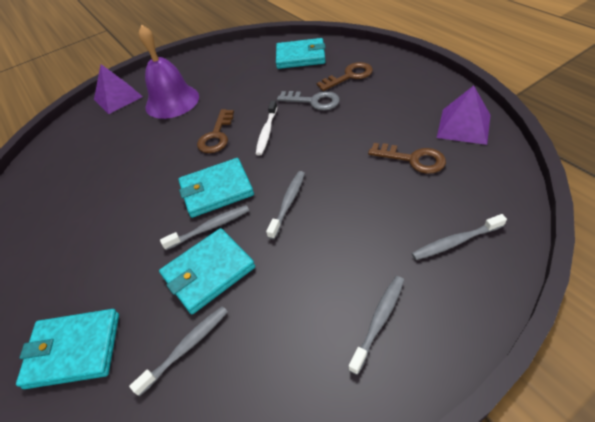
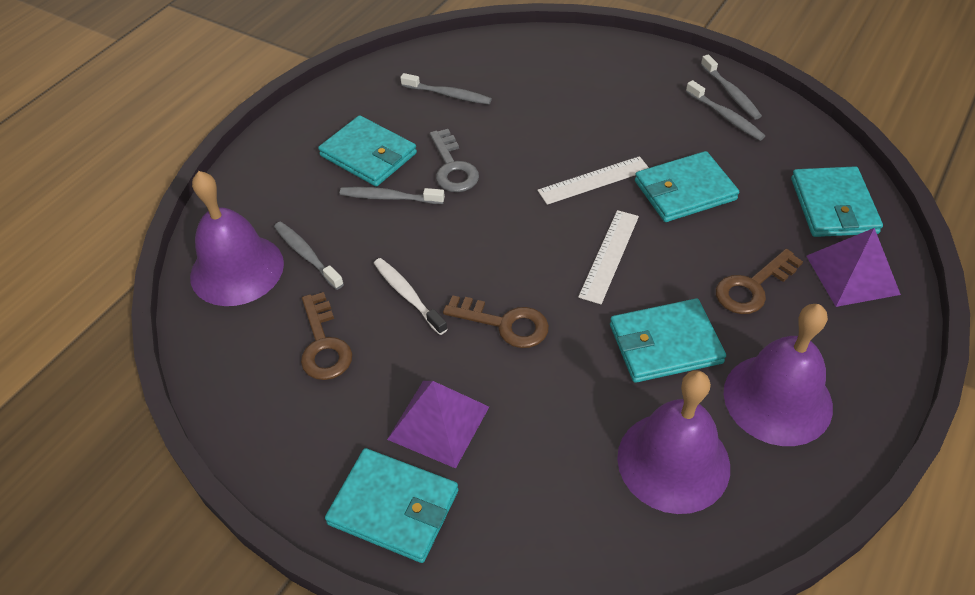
purple bell: 1 -> 3
turquoise wallet: 4 -> 5
white ruler: 0 -> 2

